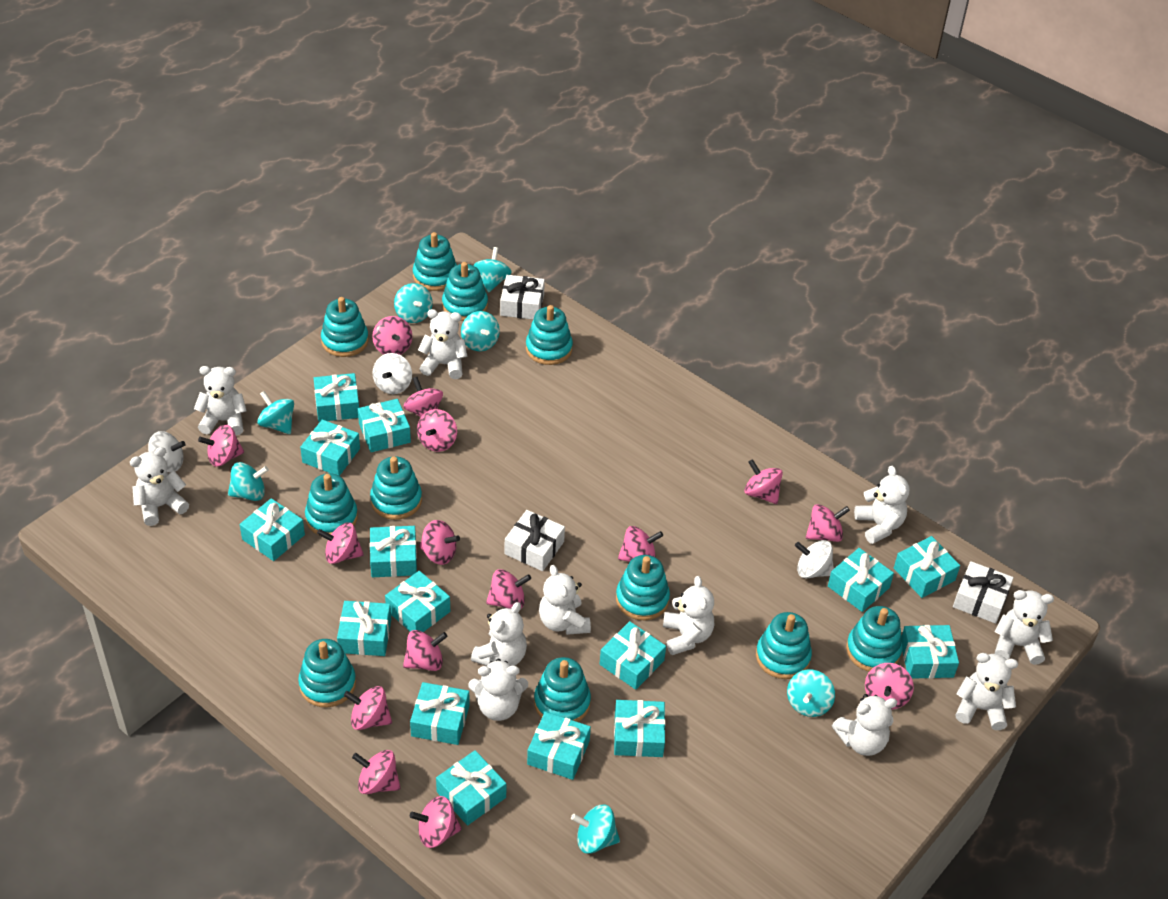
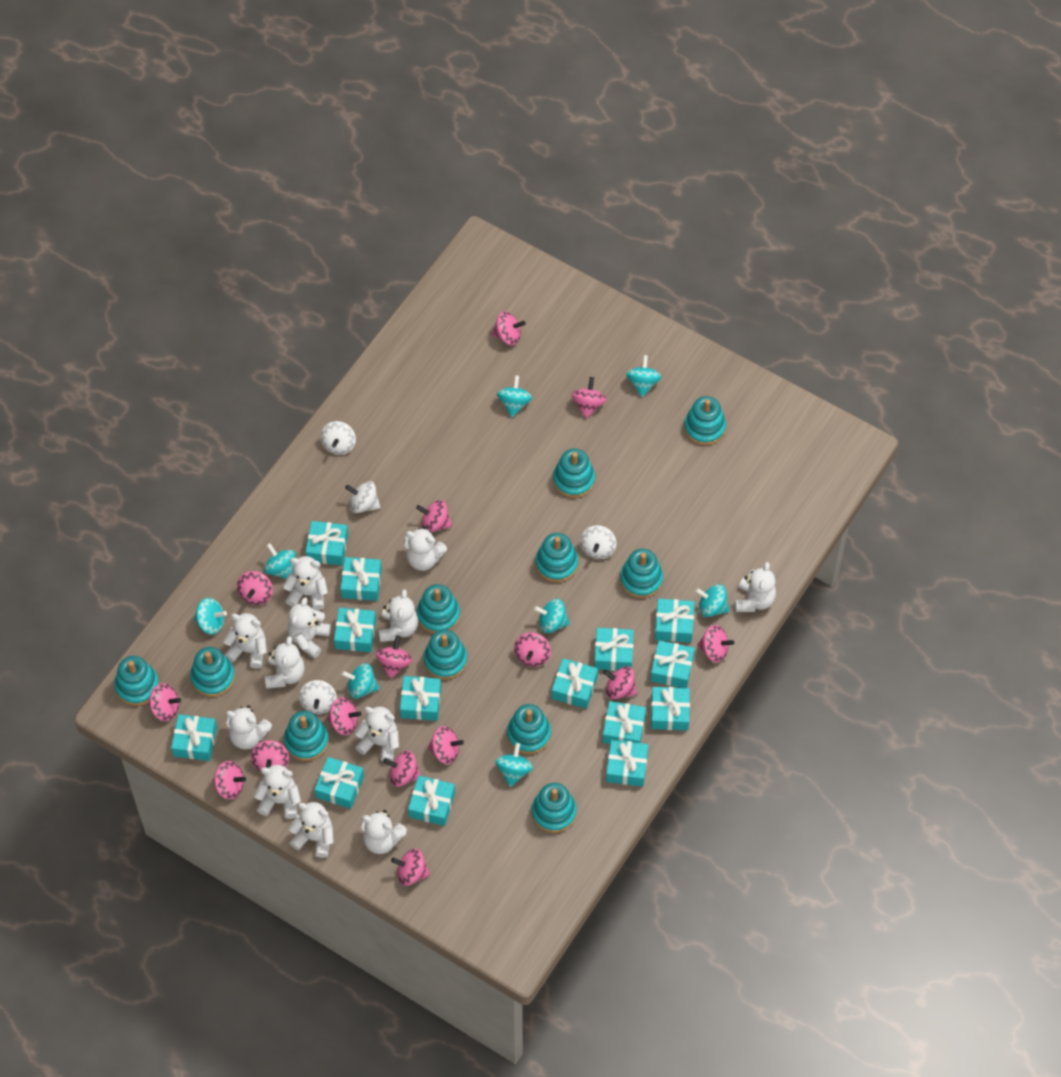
turquoise gift: 15 -> 14
turquoise spinning top: 7 -> 8
white gift: 3 -> 0
white spinning top: 3 -> 4
white teddy bear: 11 -> 12

